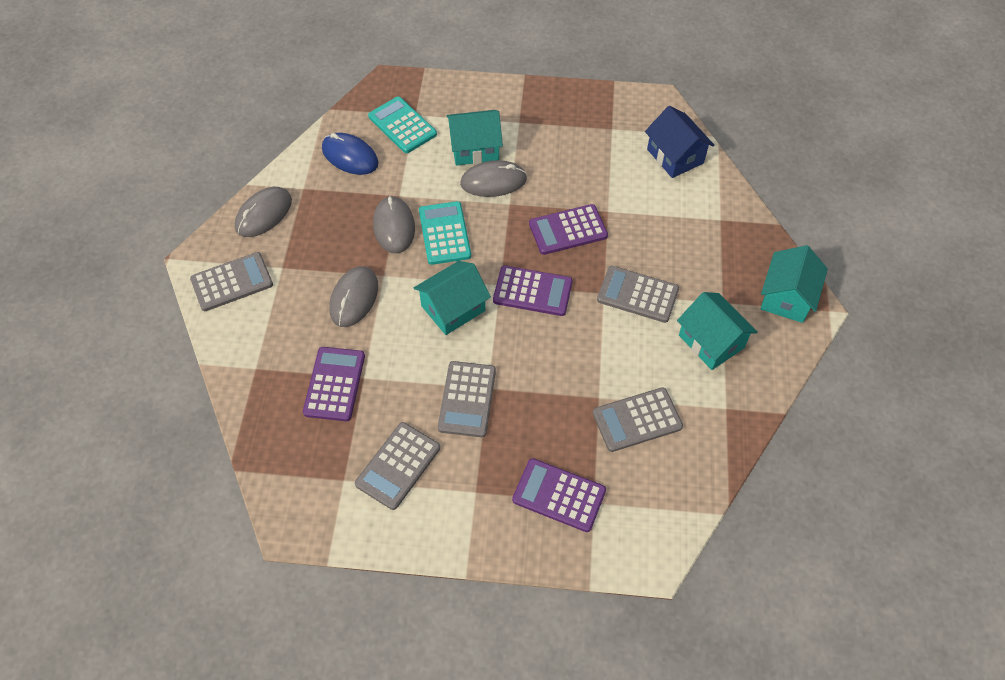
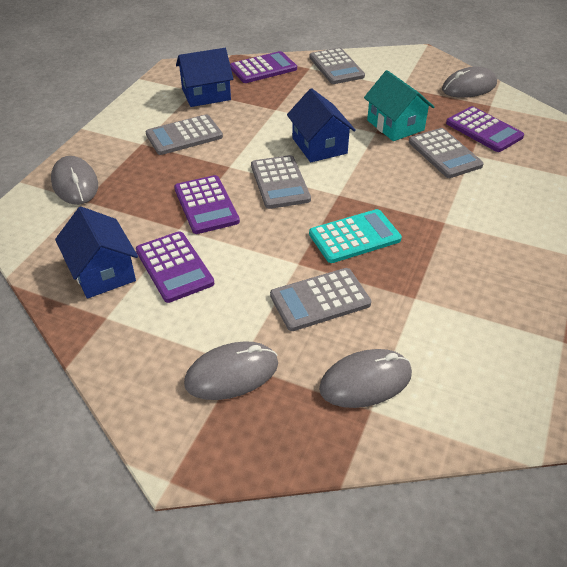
blue house: 1 -> 3
blue mouse: 1 -> 0
turquoise calculator: 2 -> 1
turquoise house: 4 -> 1

